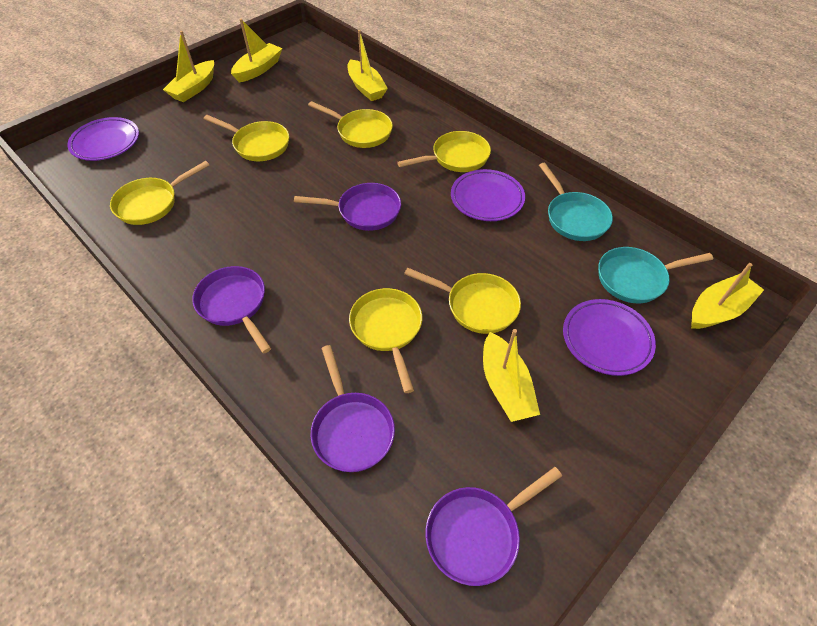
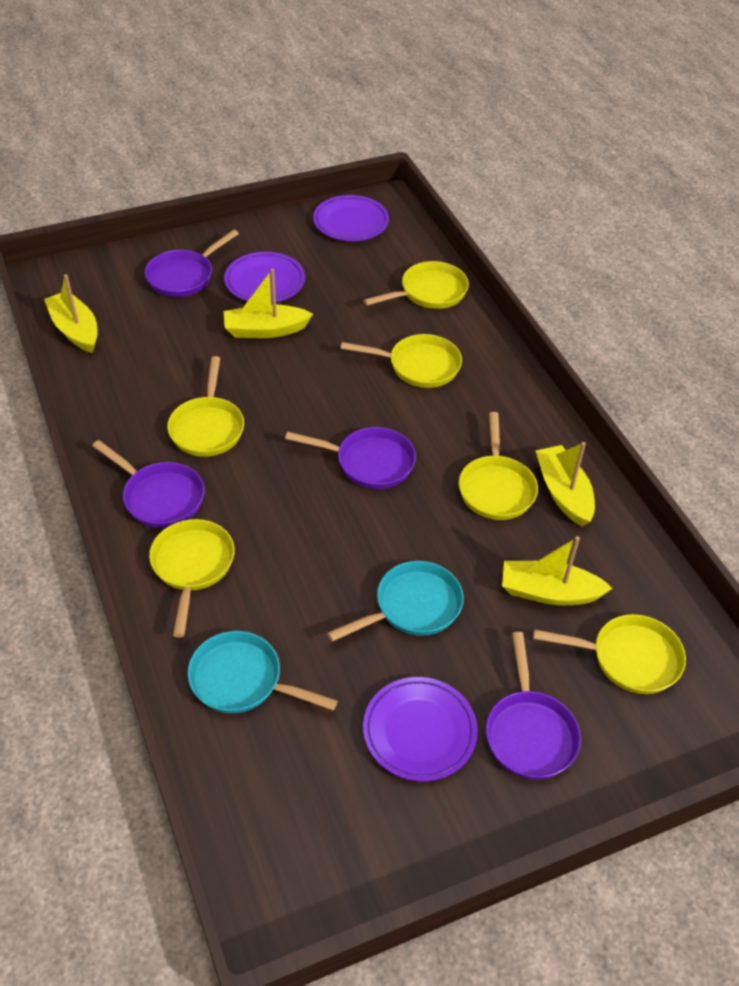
yellow boat: 5 -> 4

